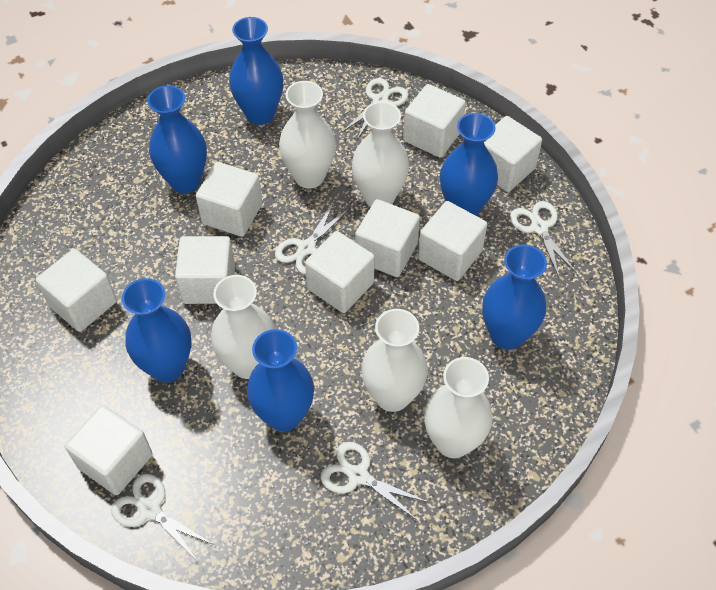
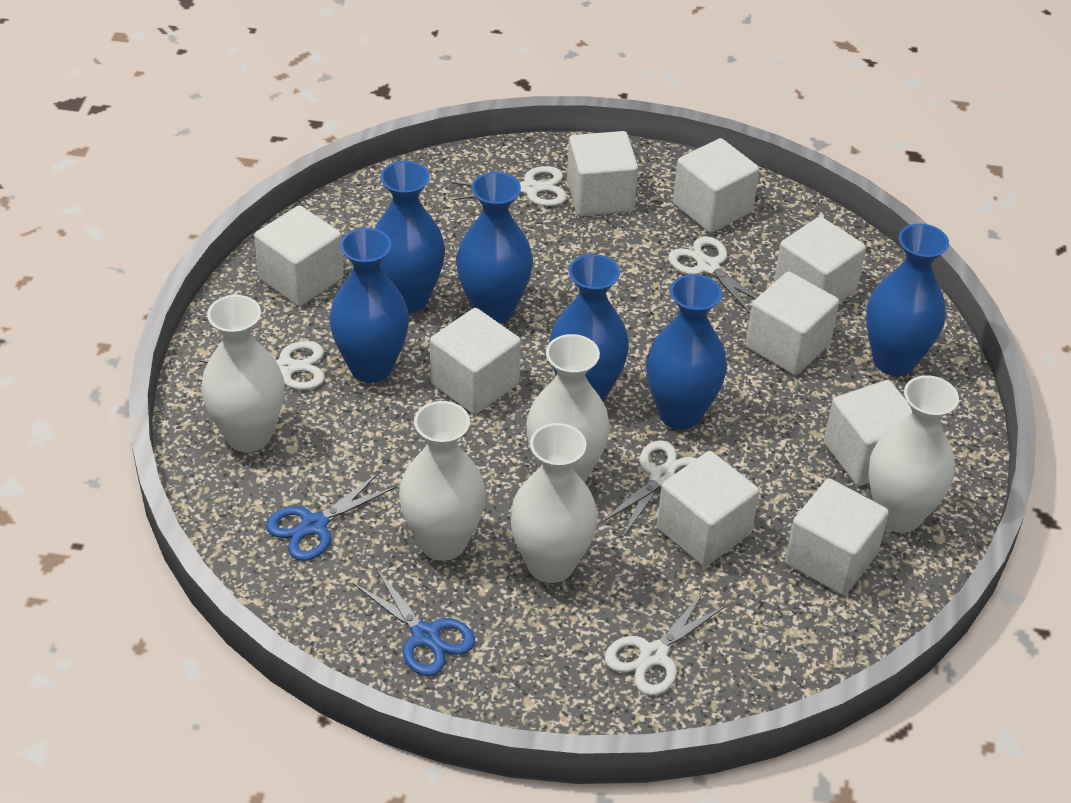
blue scissors: 0 -> 2

